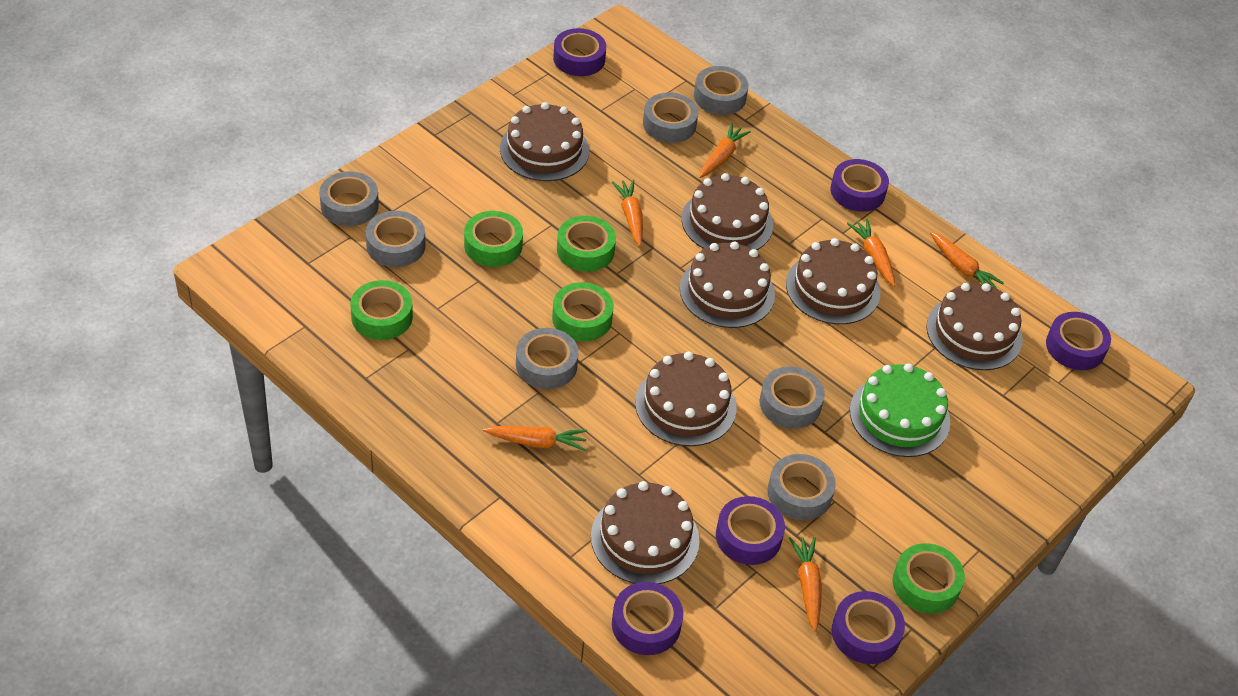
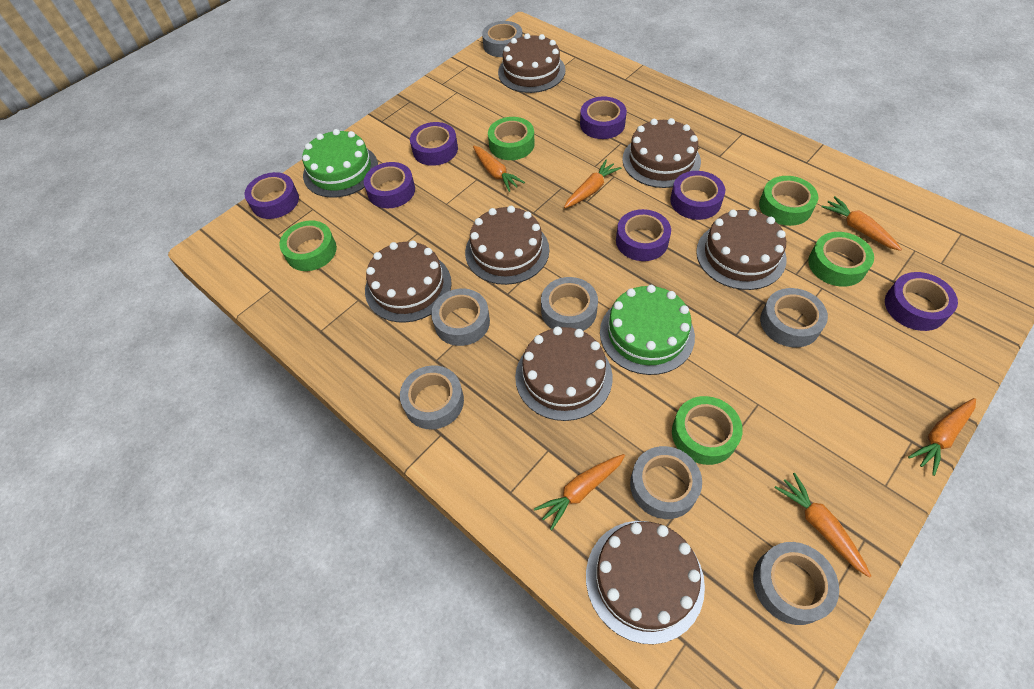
green cake: 1 -> 2
purple tape: 6 -> 7

